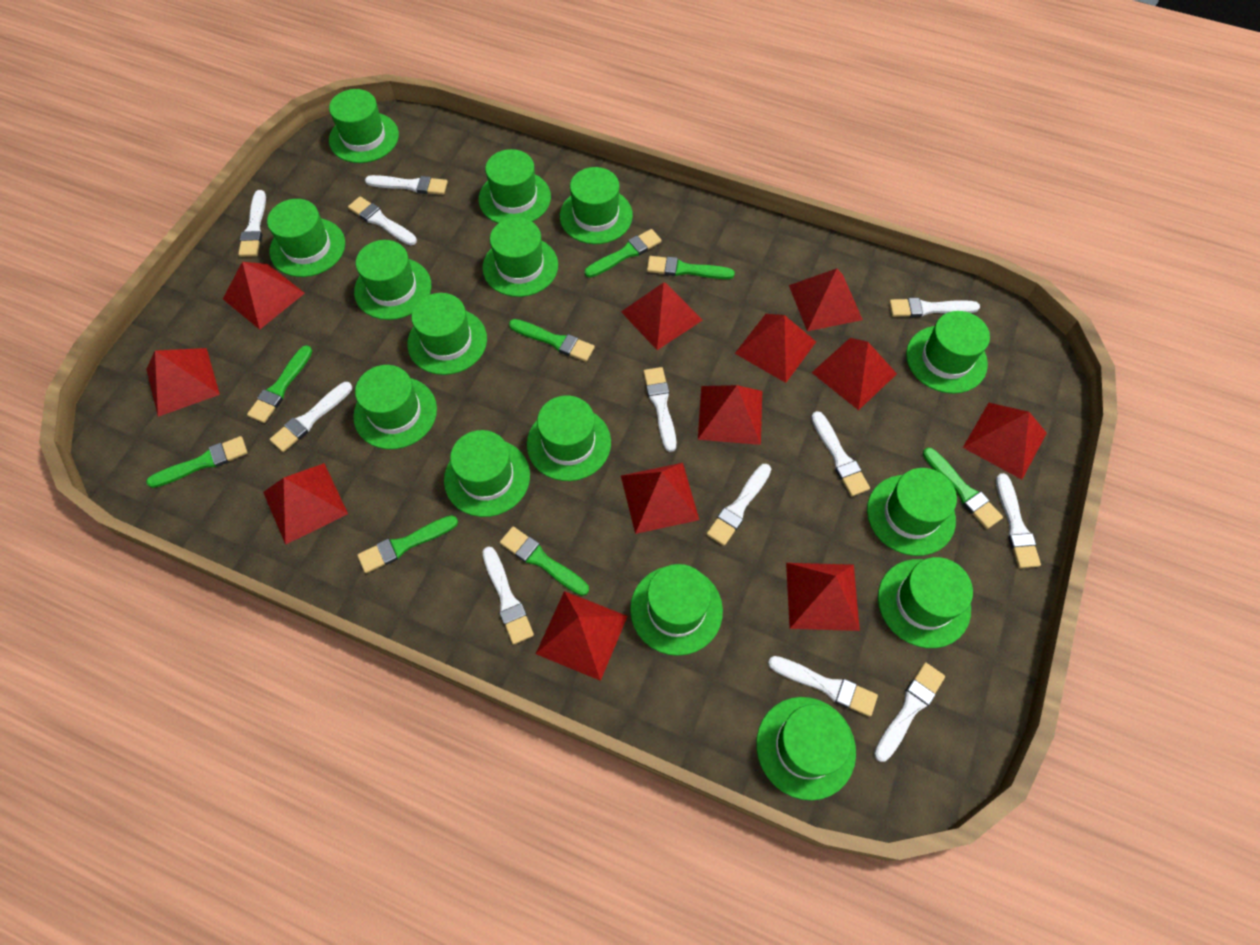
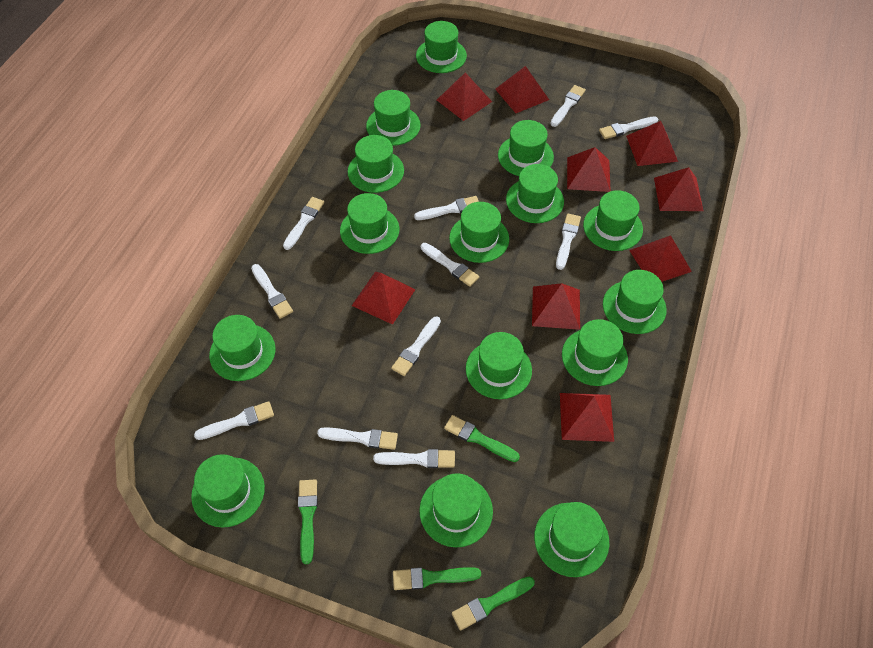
green brush: 8 -> 4
red pyramid: 12 -> 9
white brush: 12 -> 11

